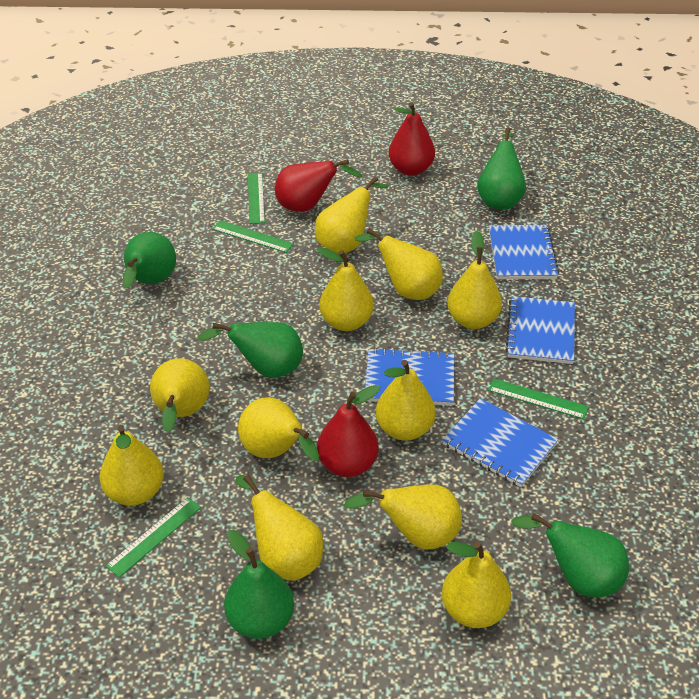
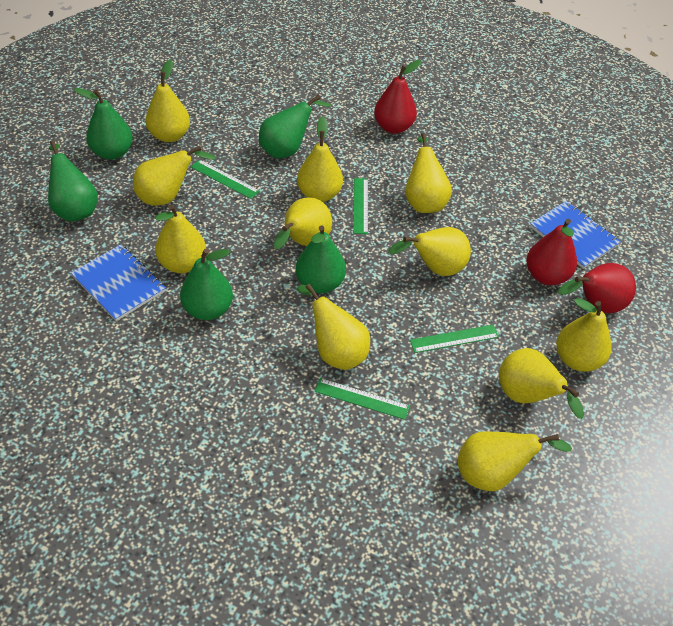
blue notebook: 4 -> 2

